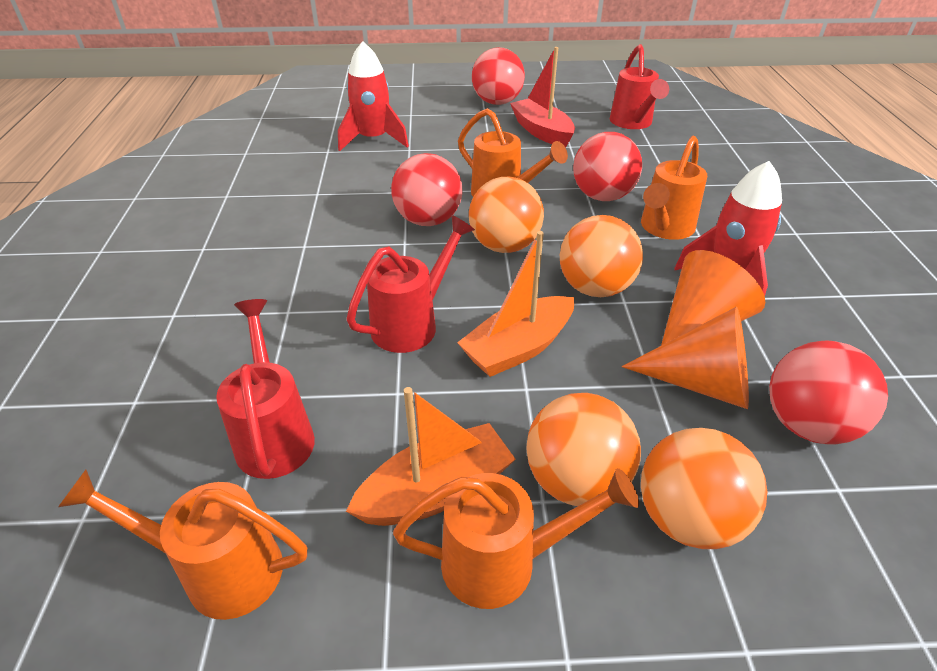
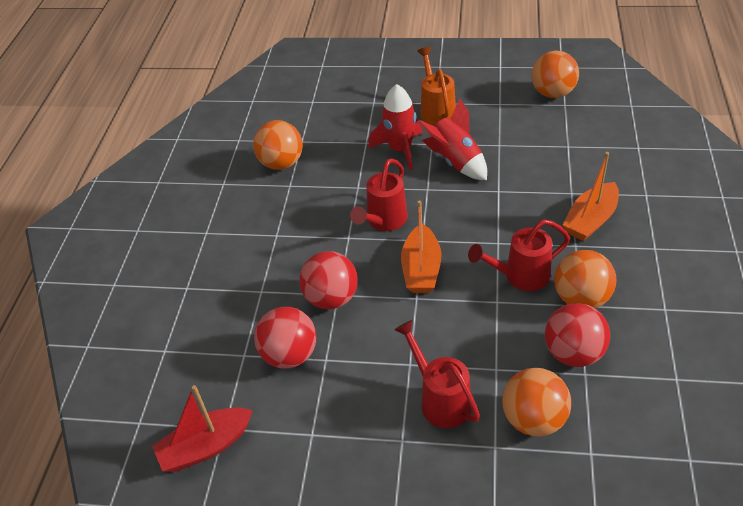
orange cone: 2 -> 0
orange watering can: 4 -> 1
red ball: 4 -> 3

